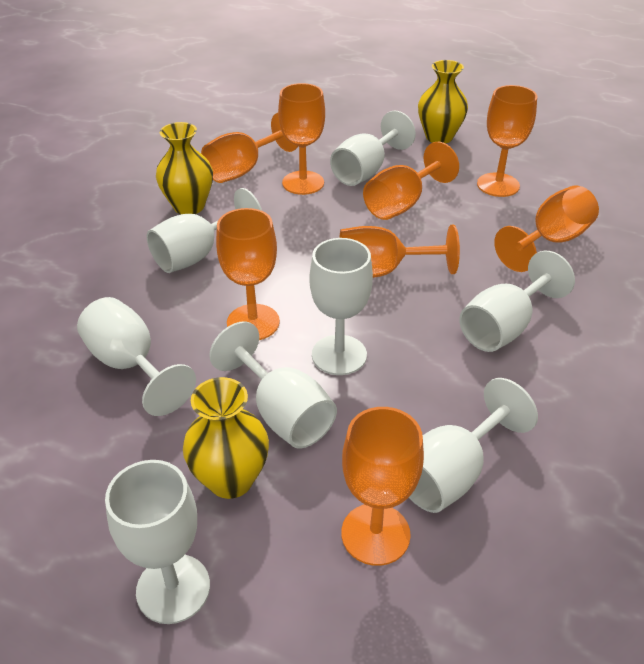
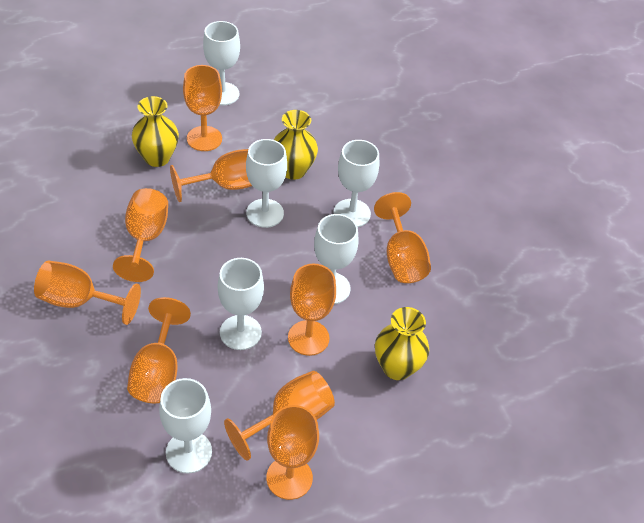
orange goblet: 8 -> 9
white goblet: 8 -> 6

